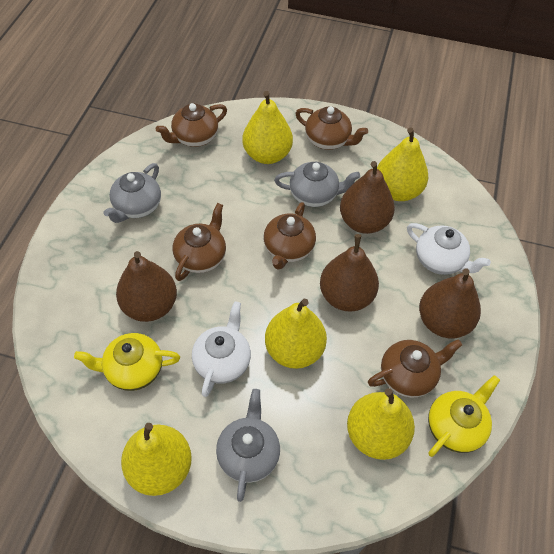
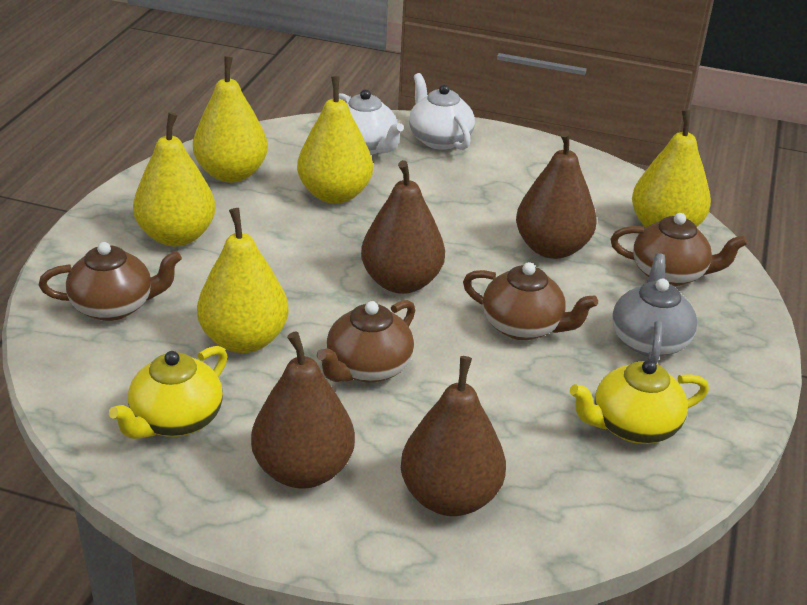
brown teapot: 5 -> 4
grey teapot: 3 -> 1

